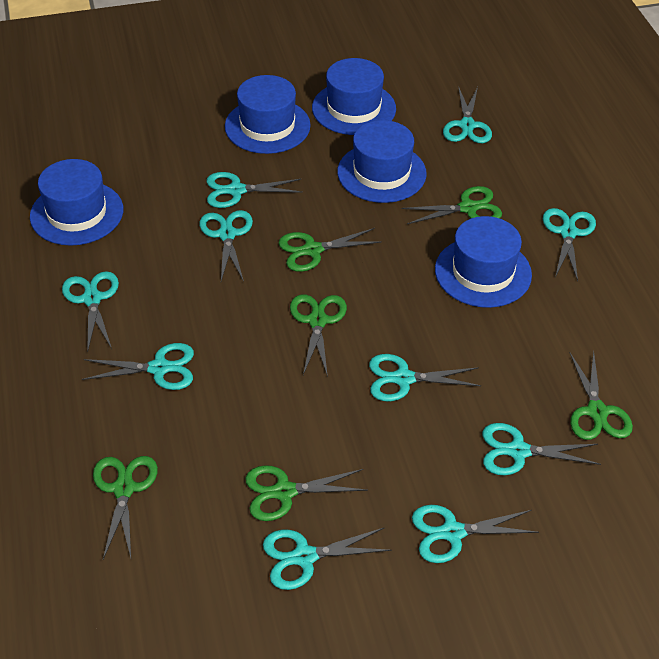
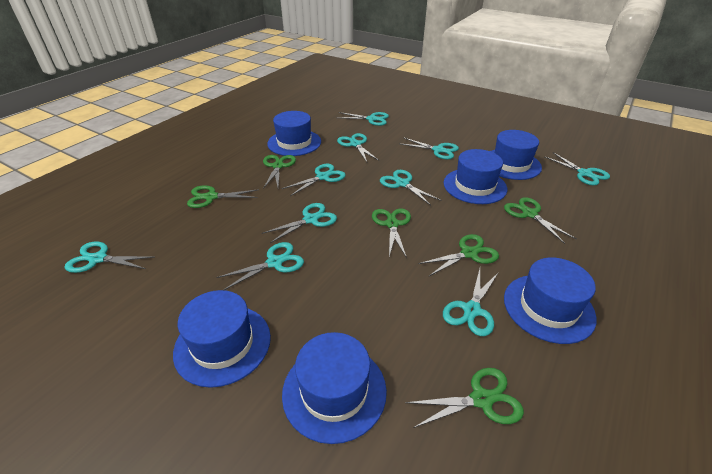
blue hat: 5 -> 6

